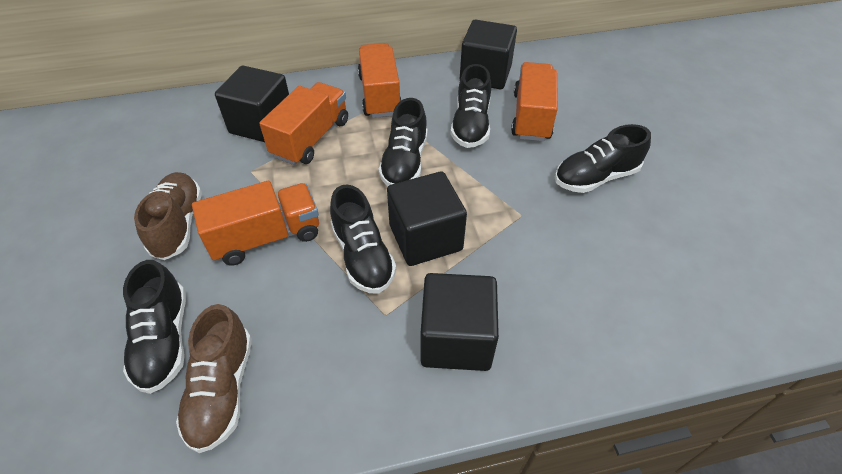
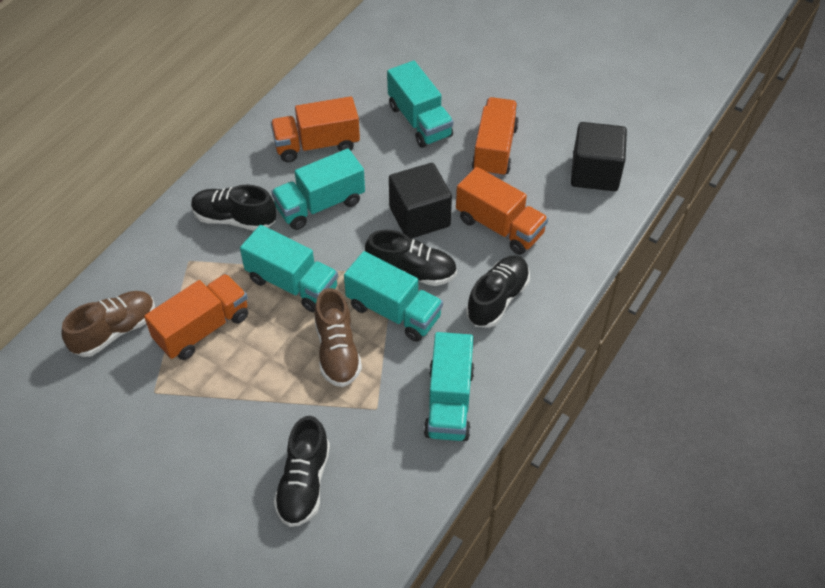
black cube: 4 -> 2
black shoe: 5 -> 4
turquoise truck: 0 -> 5

